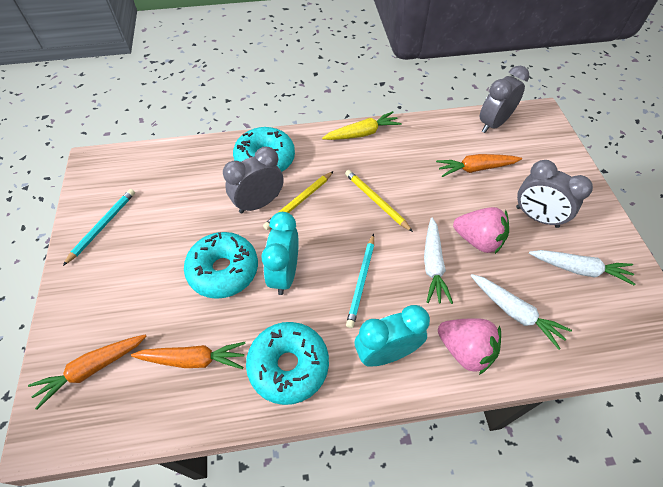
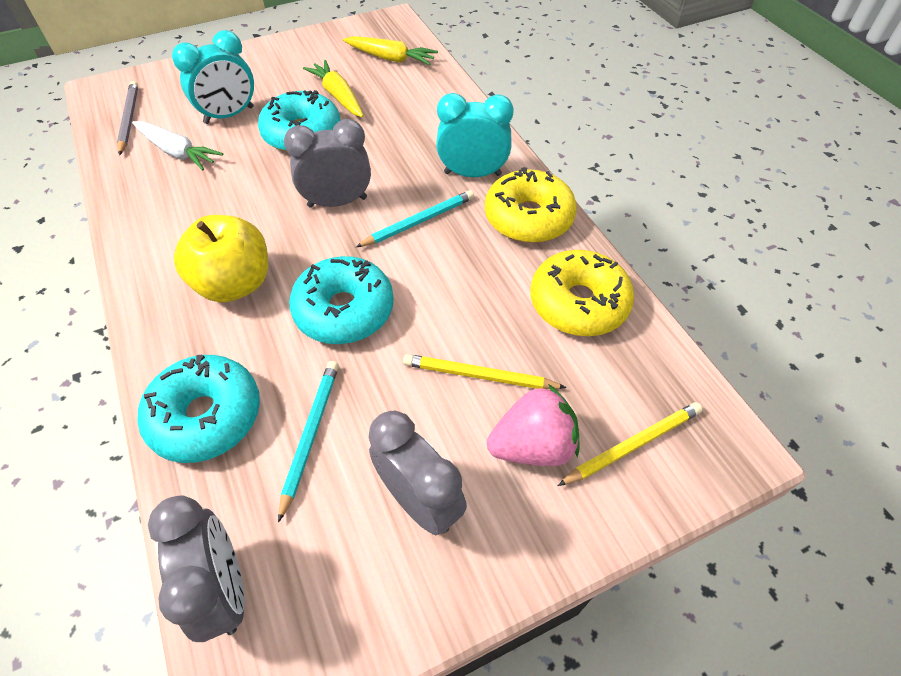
grey pencil: 0 -> 1
orange carrot: 3 -> 0
pink strawberry: 2 -> 1
white carrot: 3 -> 1
yellow apple: 0 -> 1
yellow carrot: 1 -> 2
yellow donut: 0 -> 2

